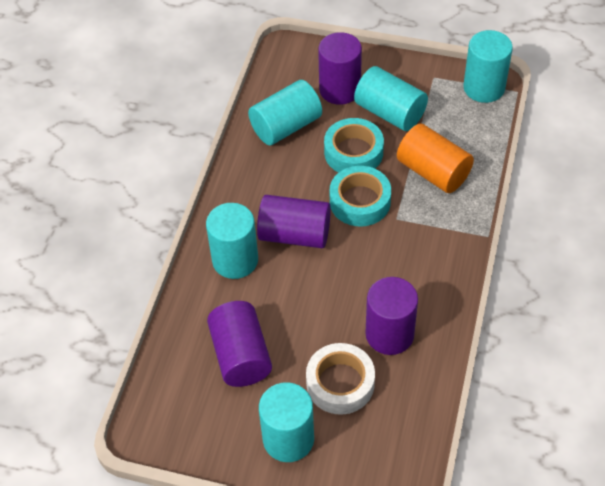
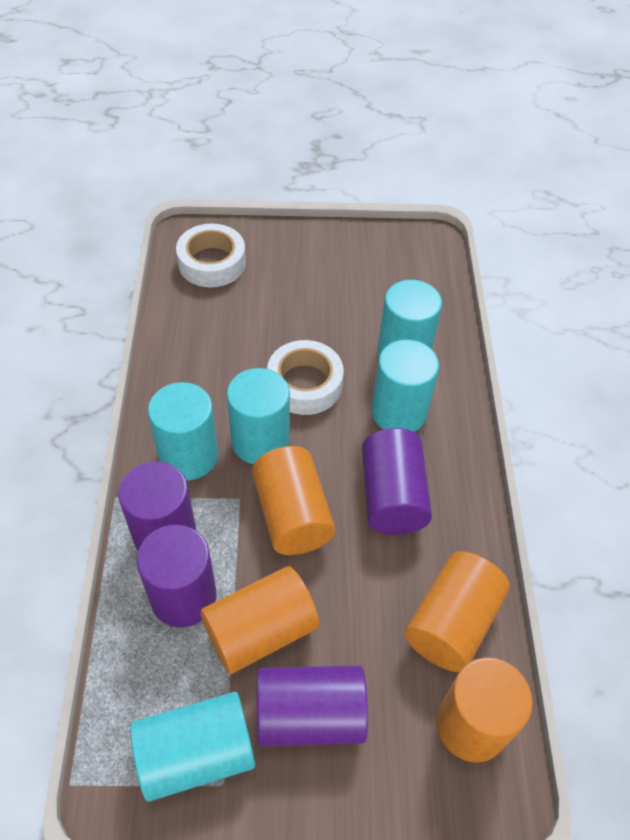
orange cylinder: 1 -> 4
turquoise tape: 2 -> 0
white tape: 1 -> 2

